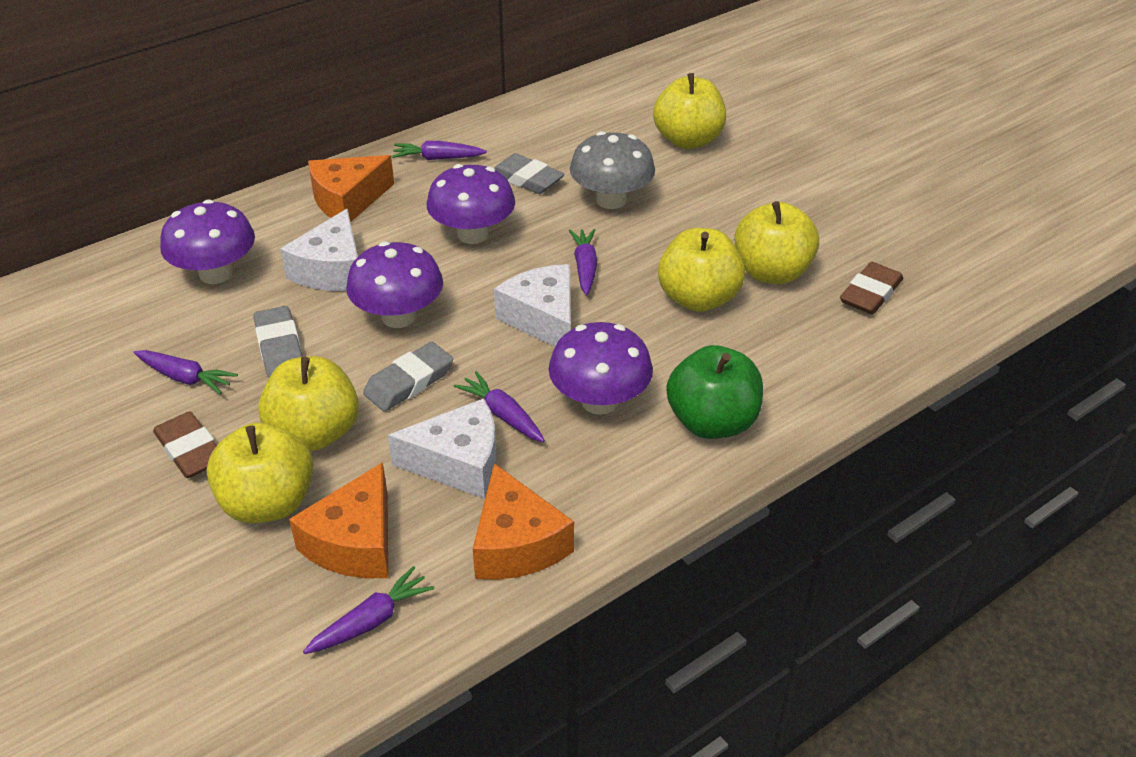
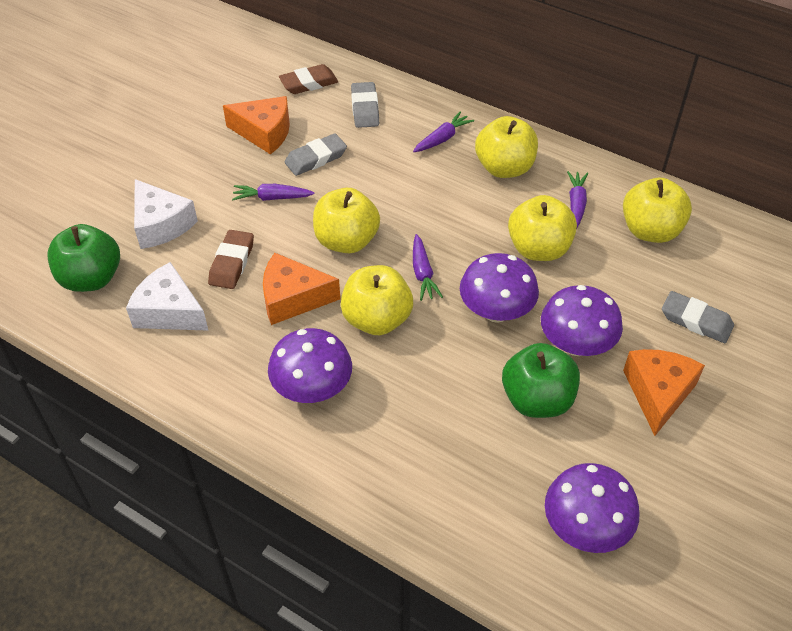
green apple: 1 -> 2
grey mushroom: 1 -> 0
purple carrot: 5 -> 4
white cheese: 3 -> 2

